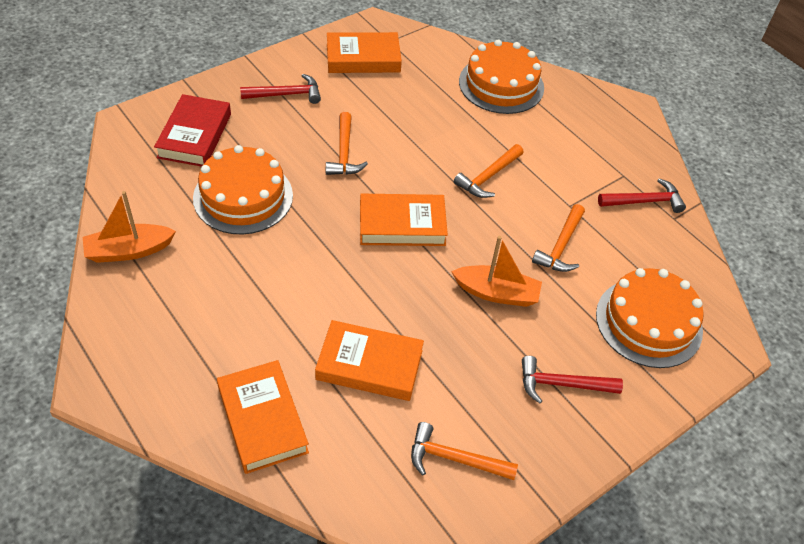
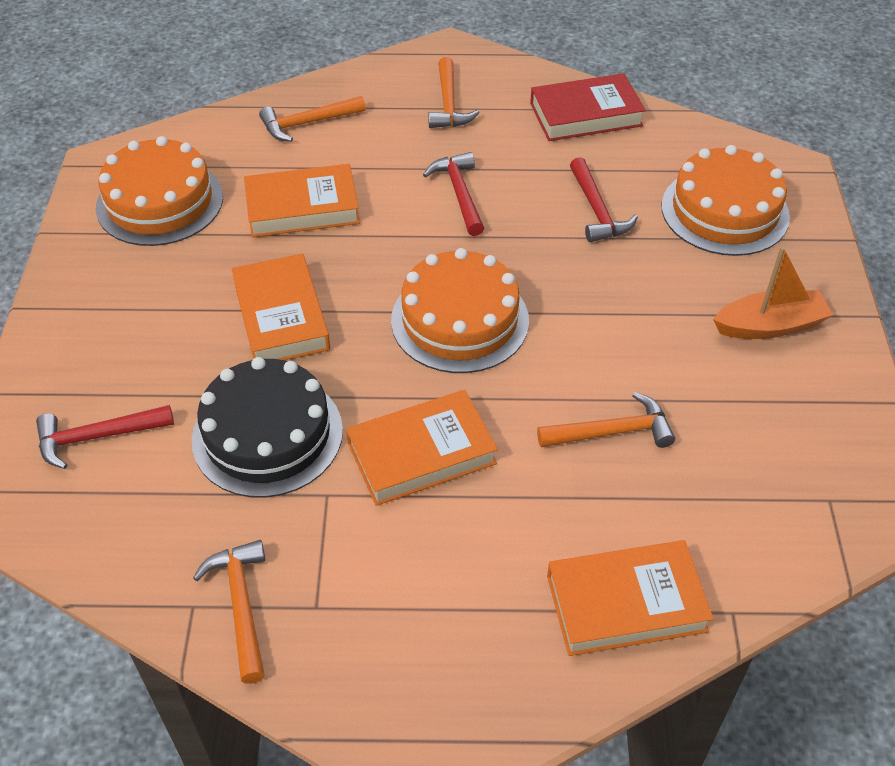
black cake: 0 -> 1
orange boat: 2 -> 1

